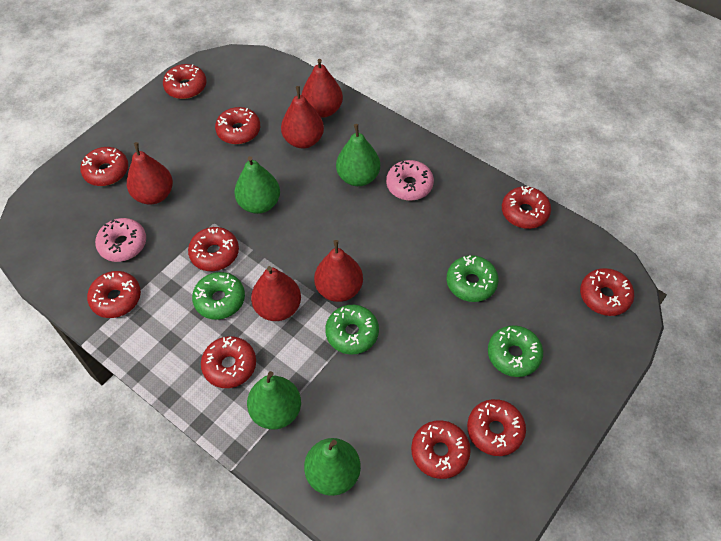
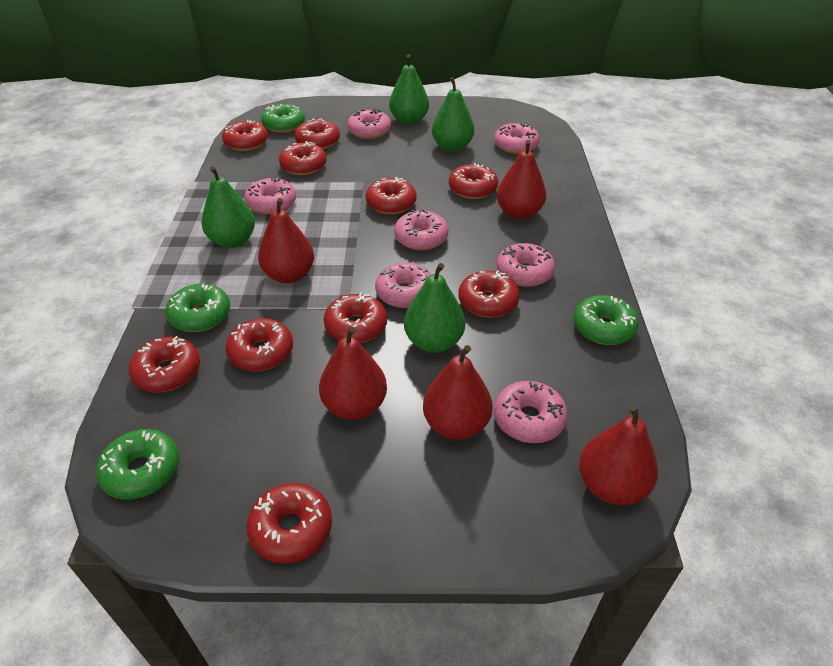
pink donut: 2 -> 7

